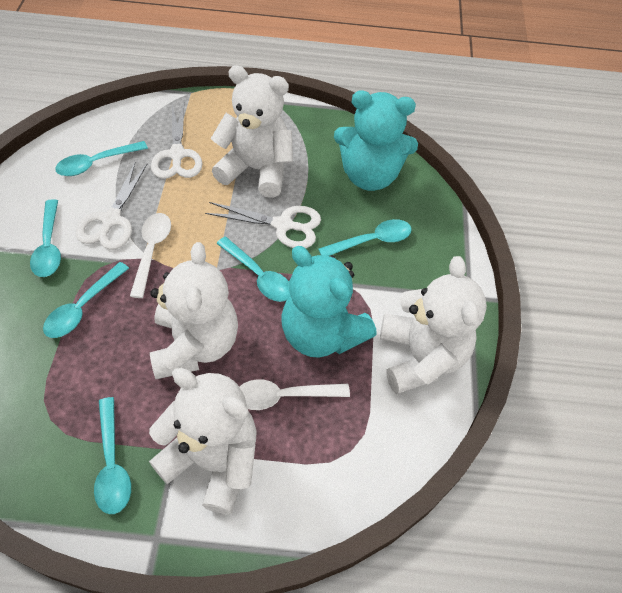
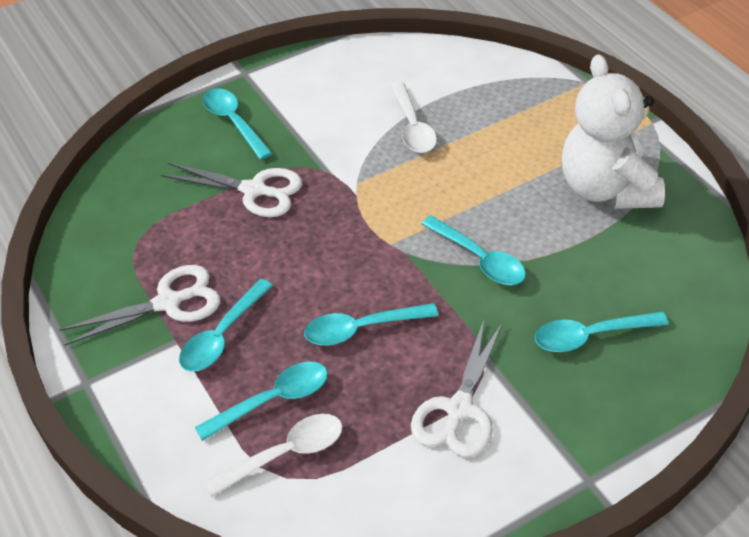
turquoise teddy bear: 2 -> 0
white teddy bear: 4 -> 1

